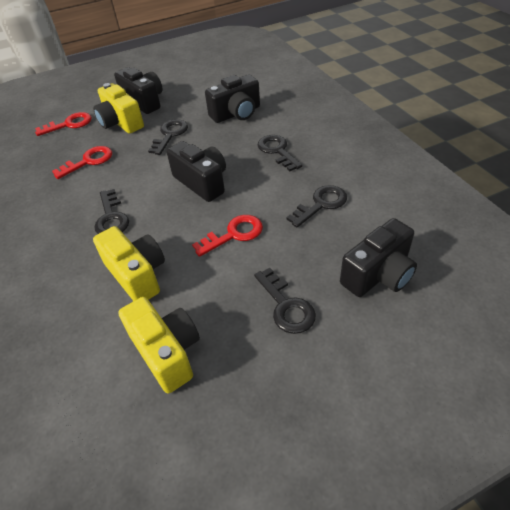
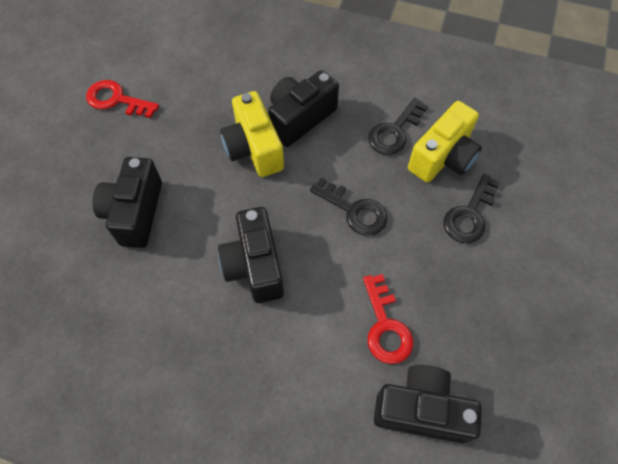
black key: 5 -> 3
red key: 3 -> 2
yellow camera: 3 -> 2

